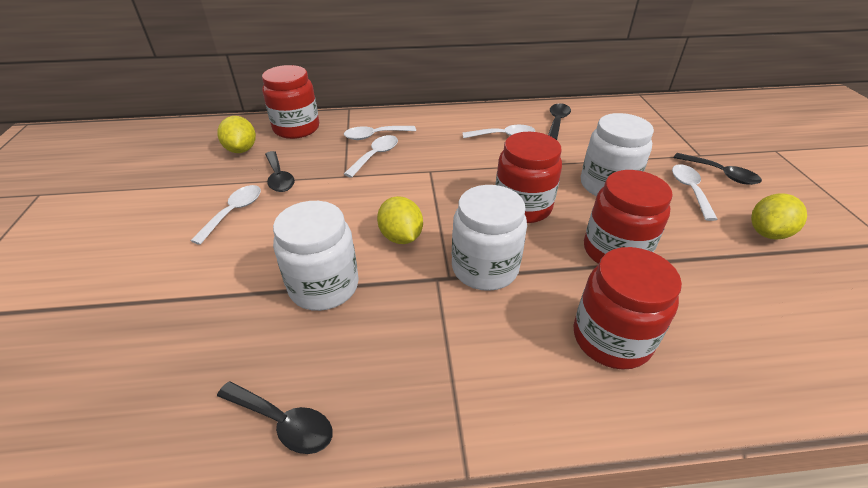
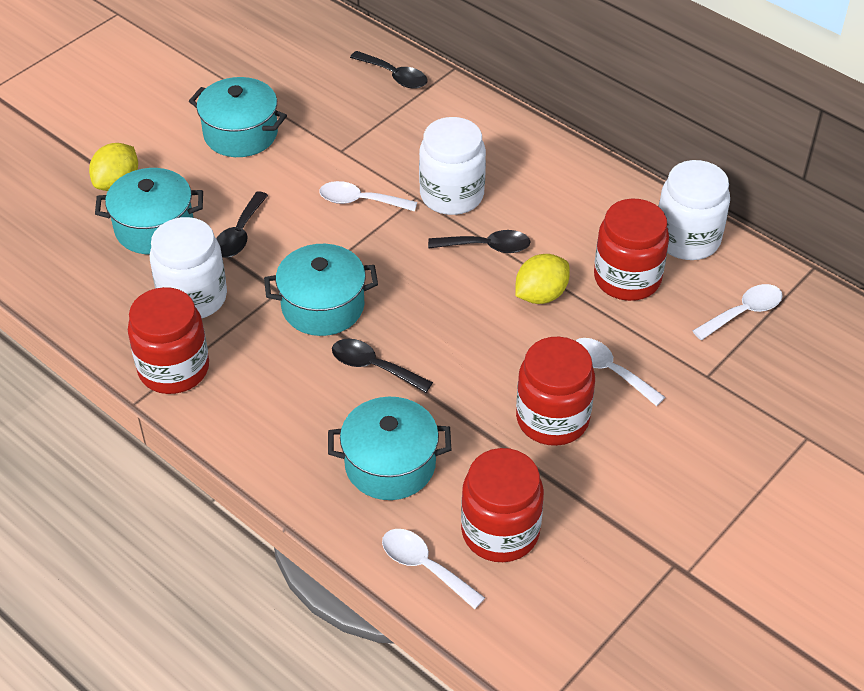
turquoise pot: 0 -> 4
white spoon: 5 -> 4
yellow lemon: 3 -> 2

